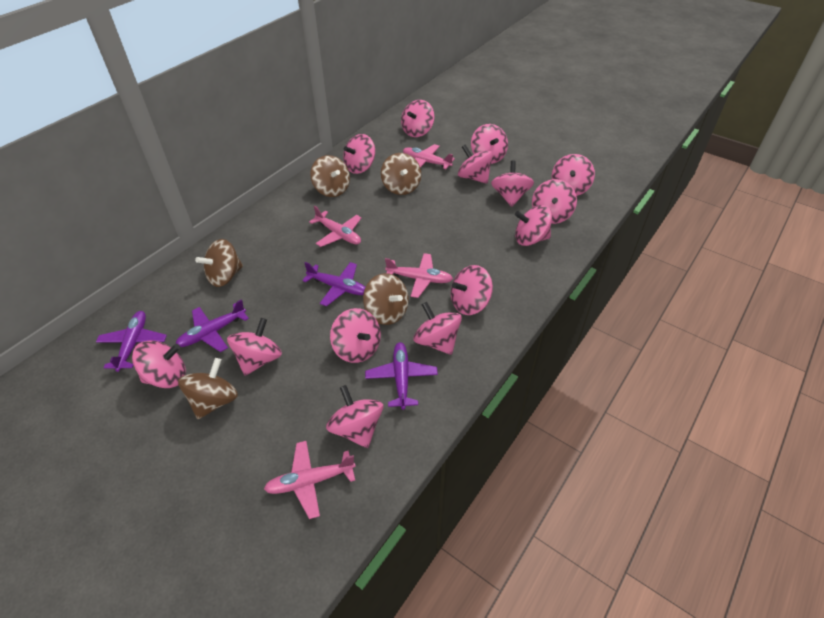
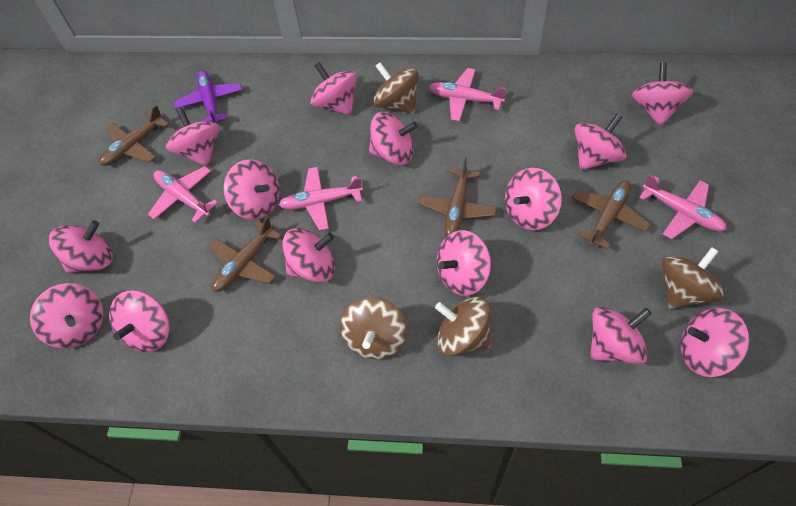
brown plane: 0 -> 4
brown spinning top: 5 -> 4
purple plane: 4 -> 1

